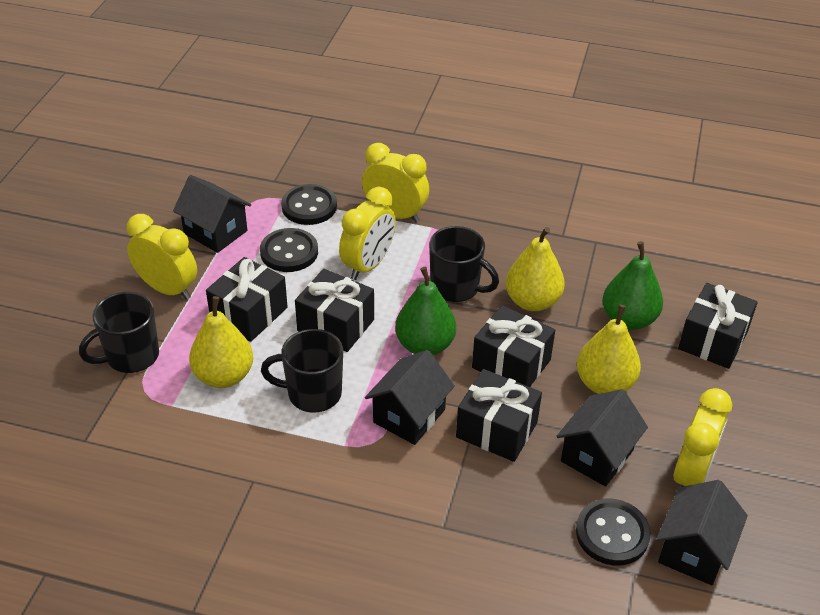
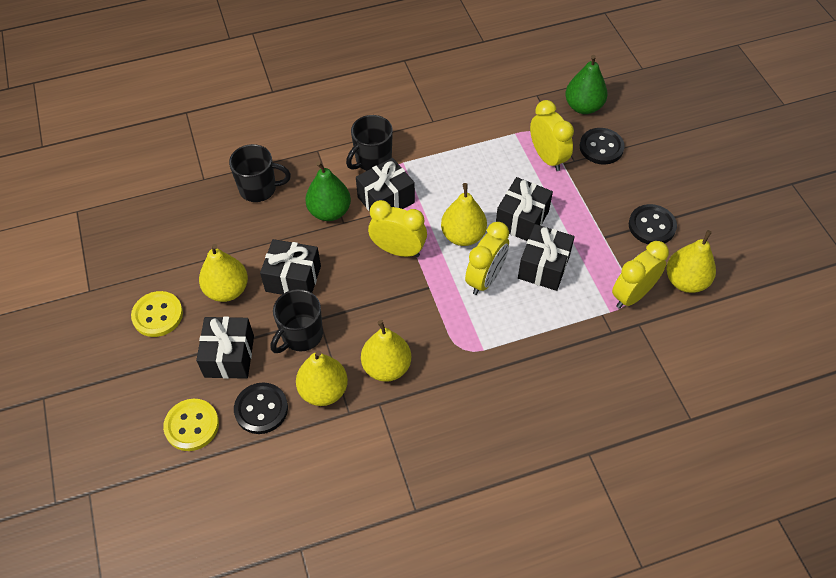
black house: 4 -> 0
yellow button: 0 -> 2
yellow pear: 3 -> 5

